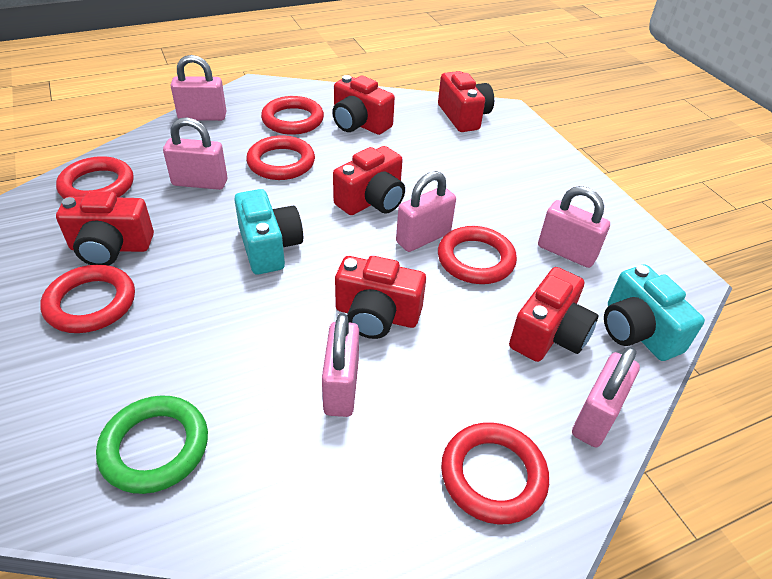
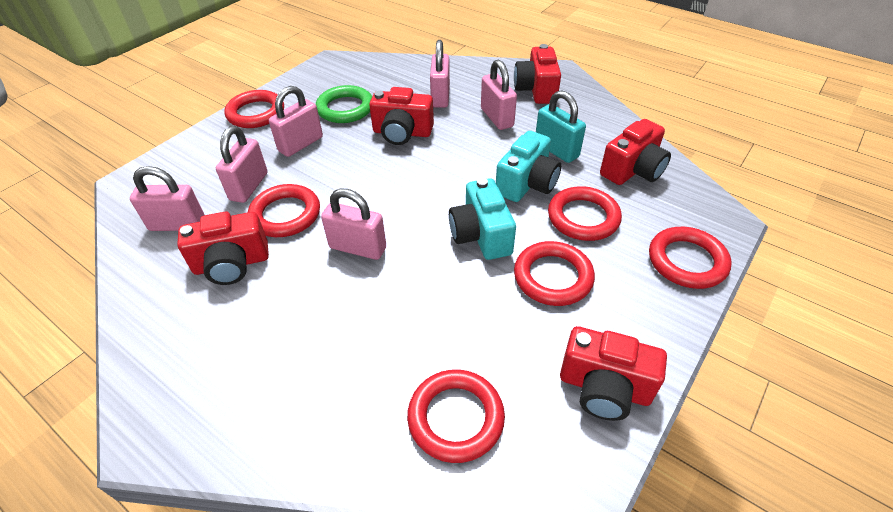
red camera: 6 -> 5
turquoise padlock: 0 -> 1

